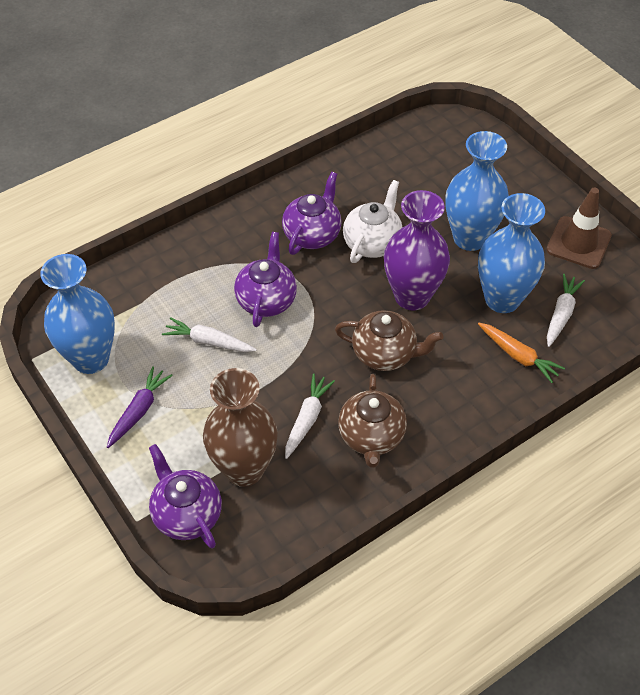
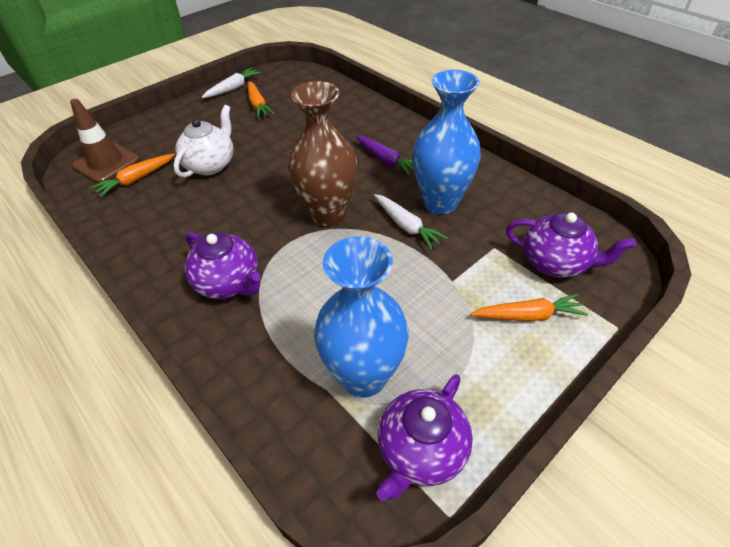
blue vase: 3 -> 2
brown teapot: 2 -> 0
orange carrot: 1 -> 3
purple vase: 1 -> 0
white carrot: 3 -> 2

